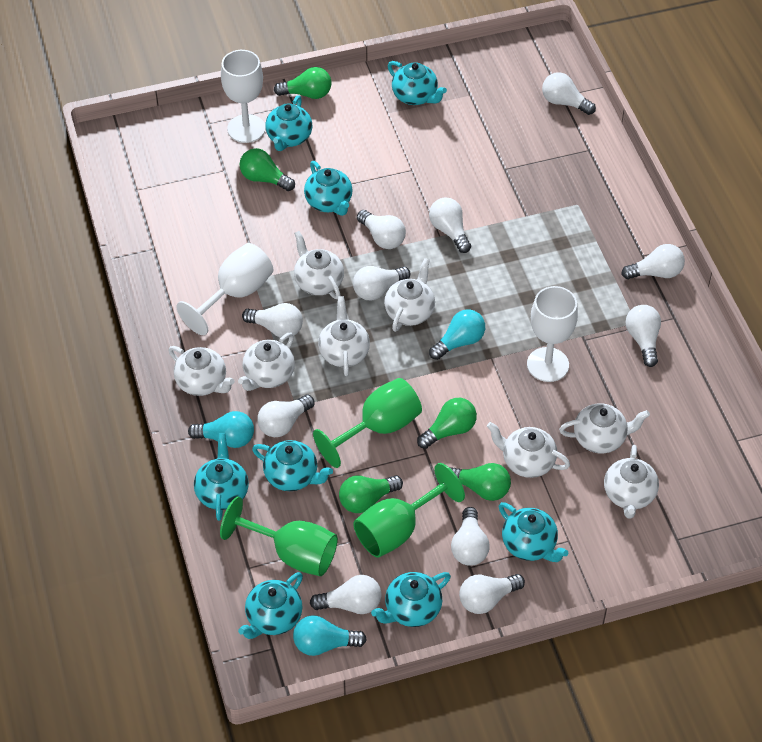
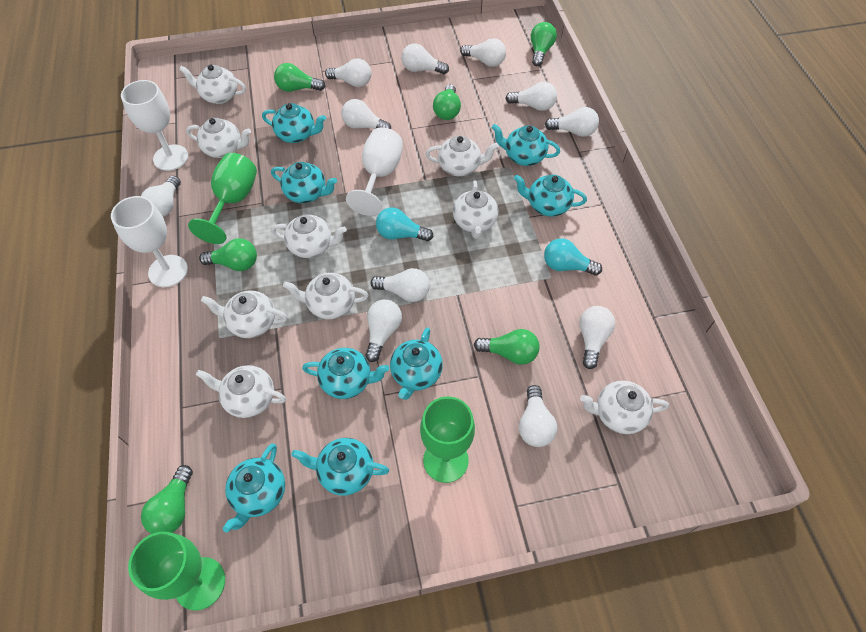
green light bulb: 5 -> 6
turquoise light bulb: 3 -> 2
white teapot: 8 -> 9

